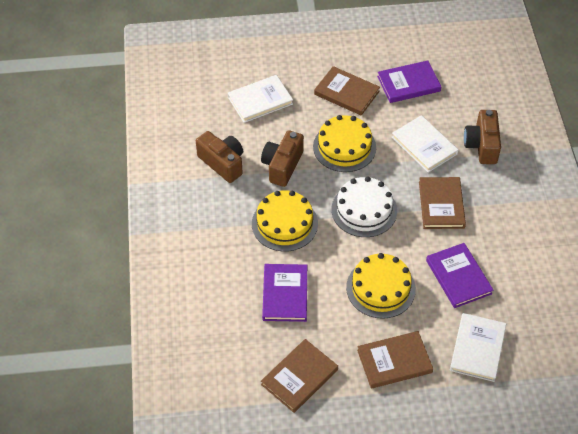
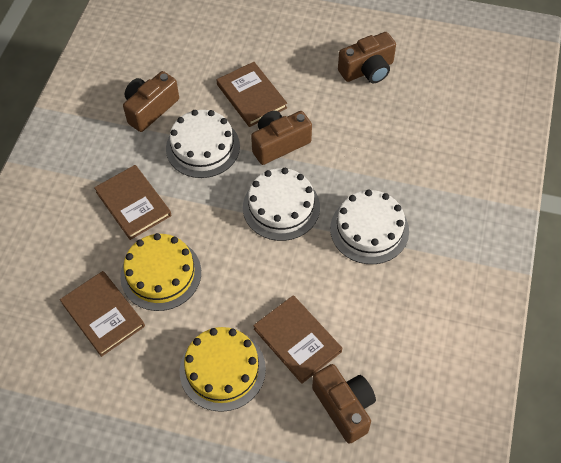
brown camera: 3 -> 4
purple book: 3 -> 0
white book: 3 -> 0
white cake: 1 -> 3
yellow cake: 3 -> 2

